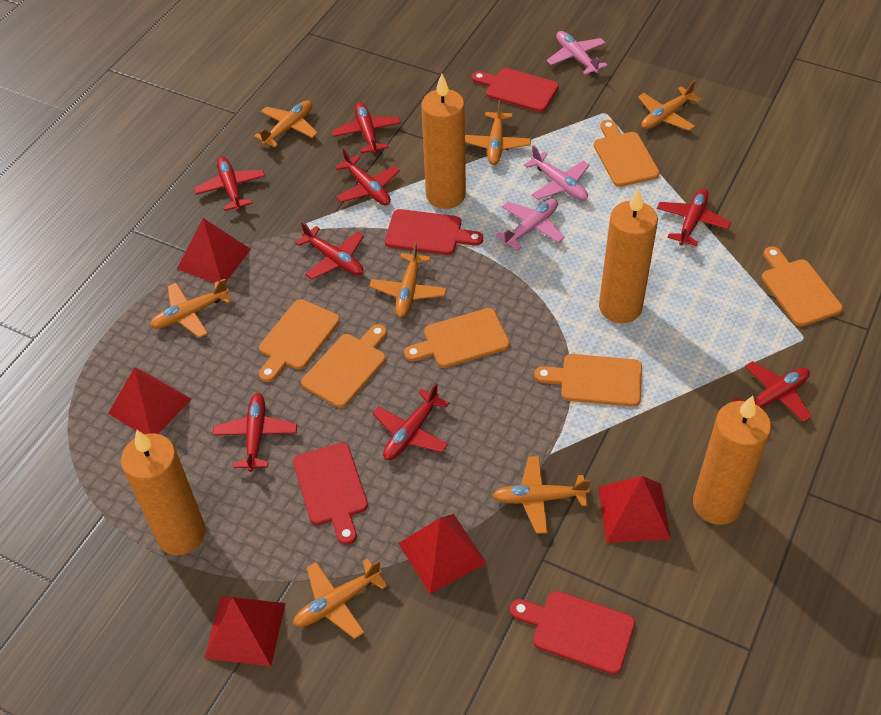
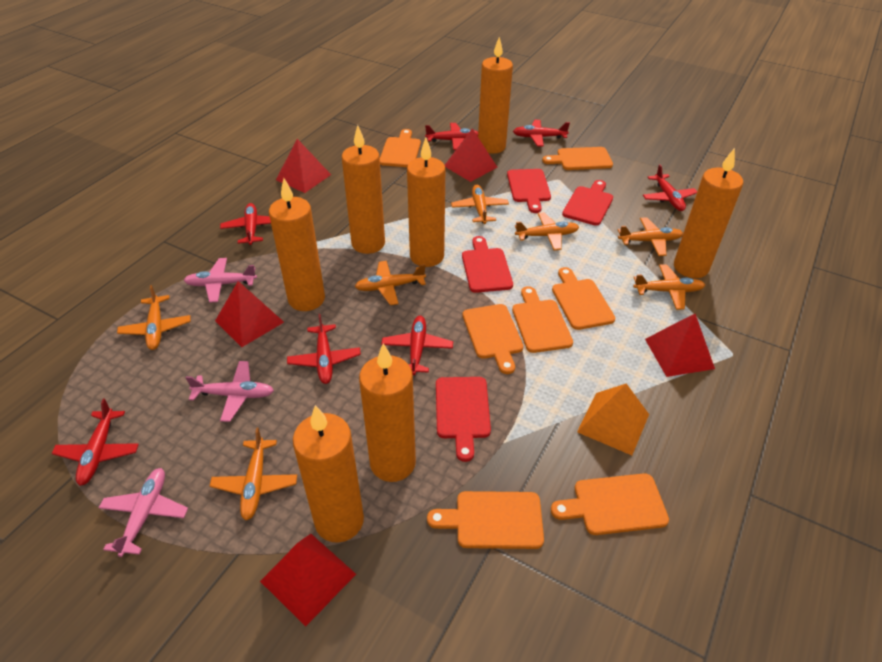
orange candle: 4 -> 7
orange cutting board: 6 -> 7
orange pyramid: 0 -> 1
red plane: 8 -> 7

